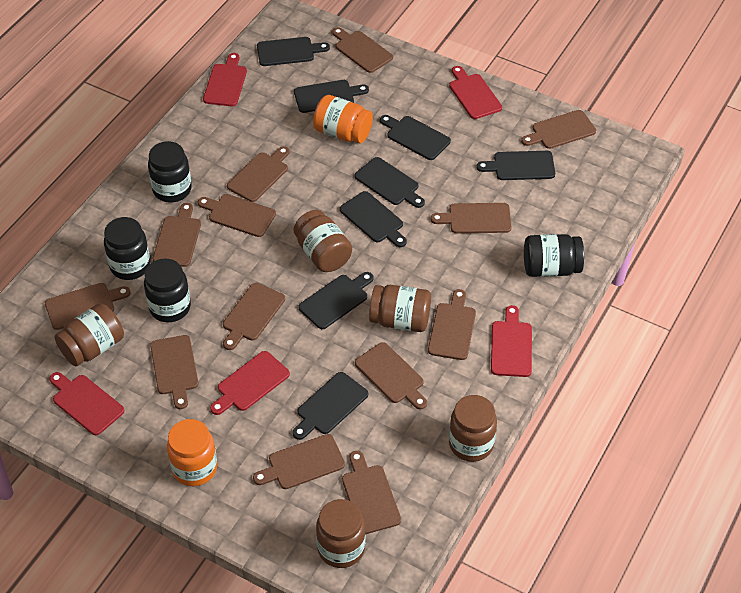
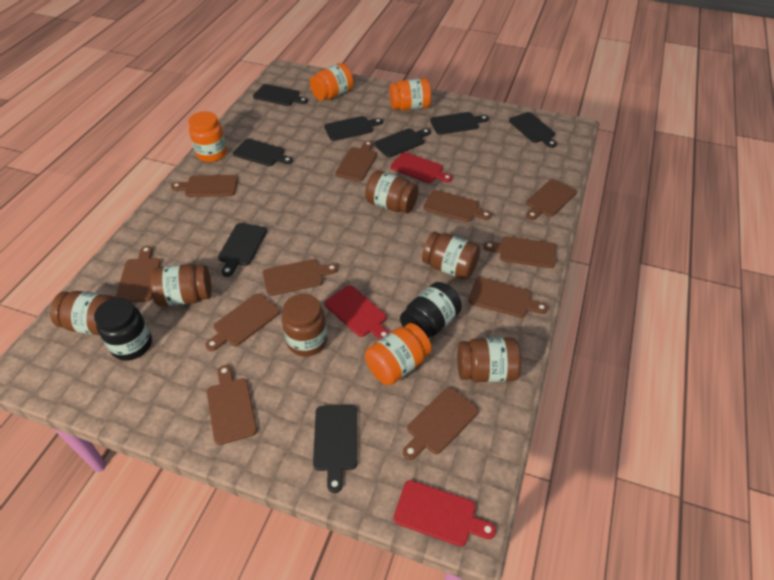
black jar: 4 -> 2
brown cutting board: 13 -> 11
brown jar: 5 -> 6
orange jar: 2 -> 4
red cutting board: 5 -> 3

